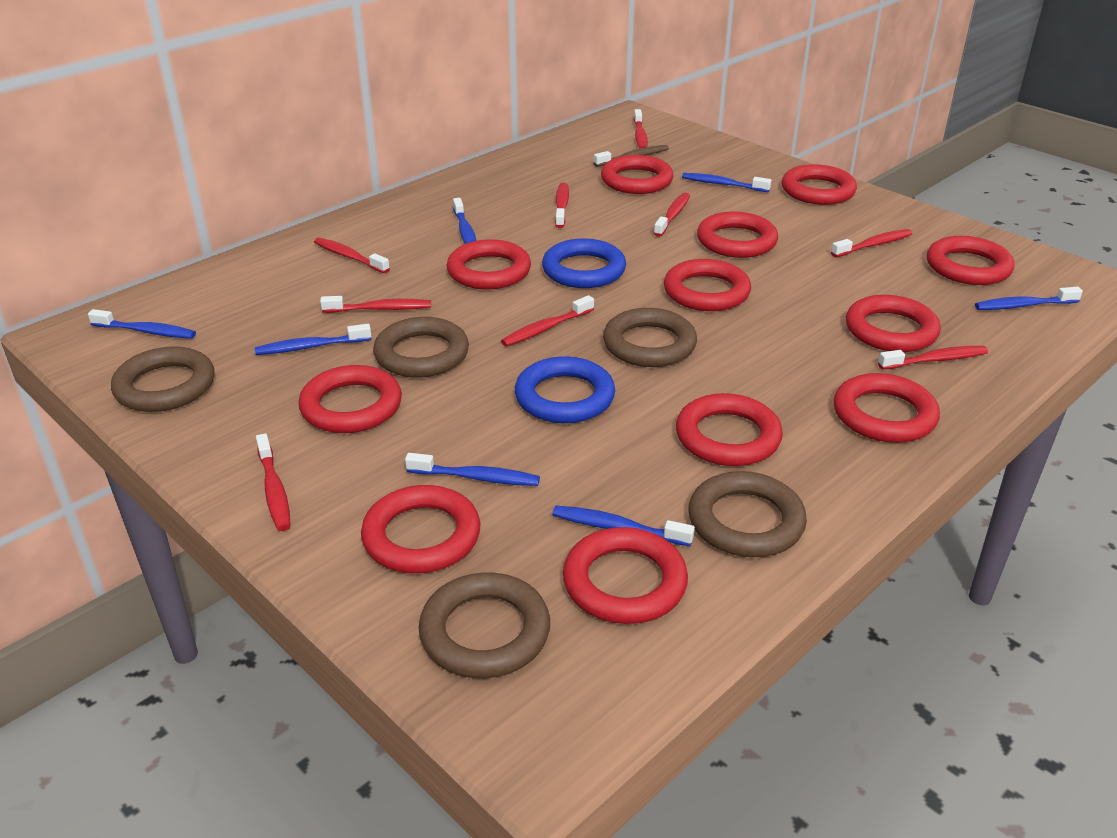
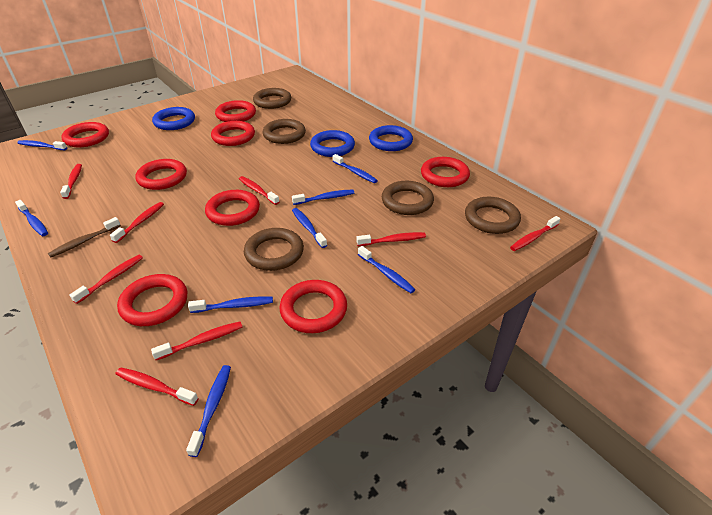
blue ring: 2 -> 3
blue toothbrush: 7 -> 8
red ring: 12 -> 8
red toothbrush: 9 -> 8

